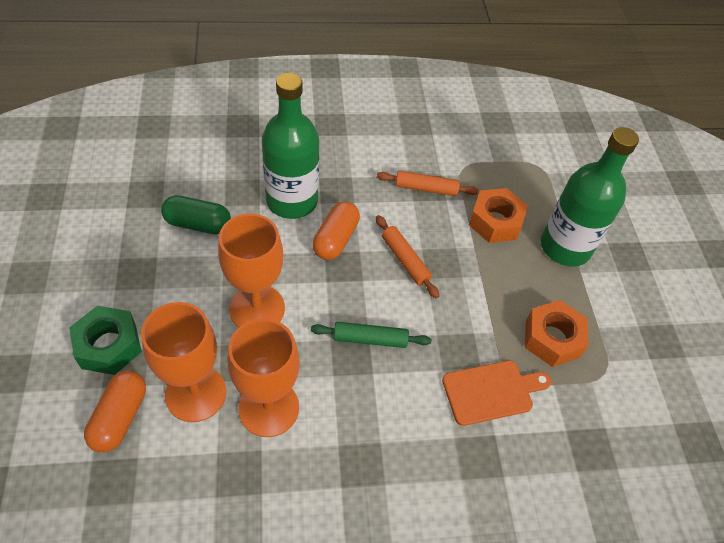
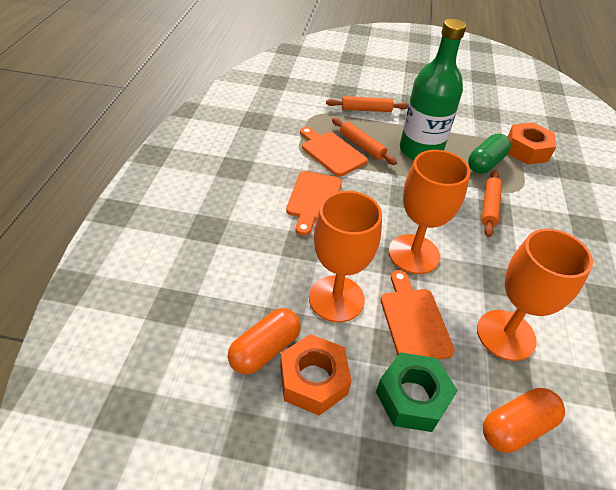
green bottle: 2 -> 1
green rolling pin: 1 -> 0
orange cutting board: 1 -> 3
orange rolling pin: 2 -> 3

